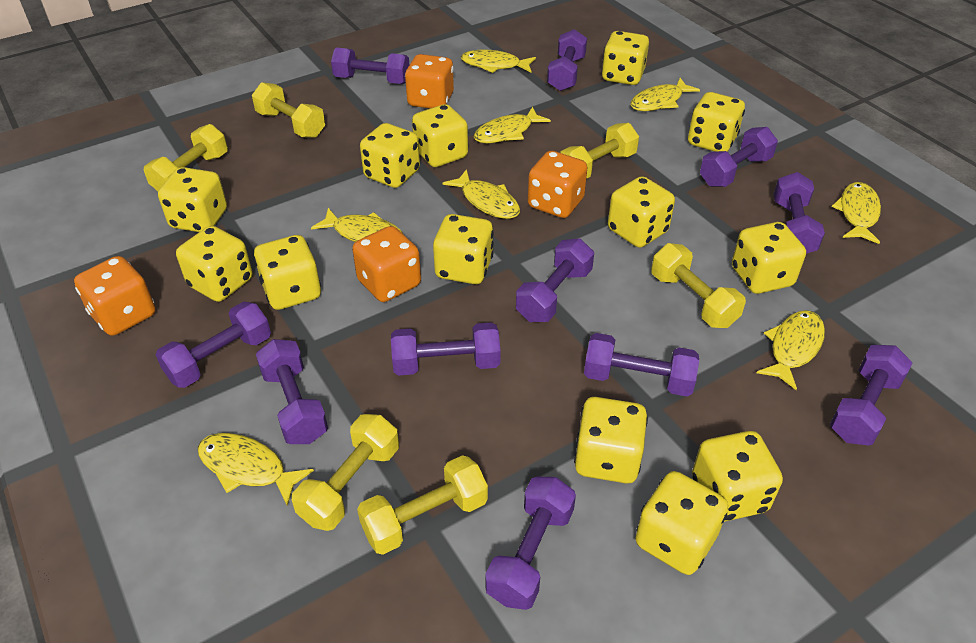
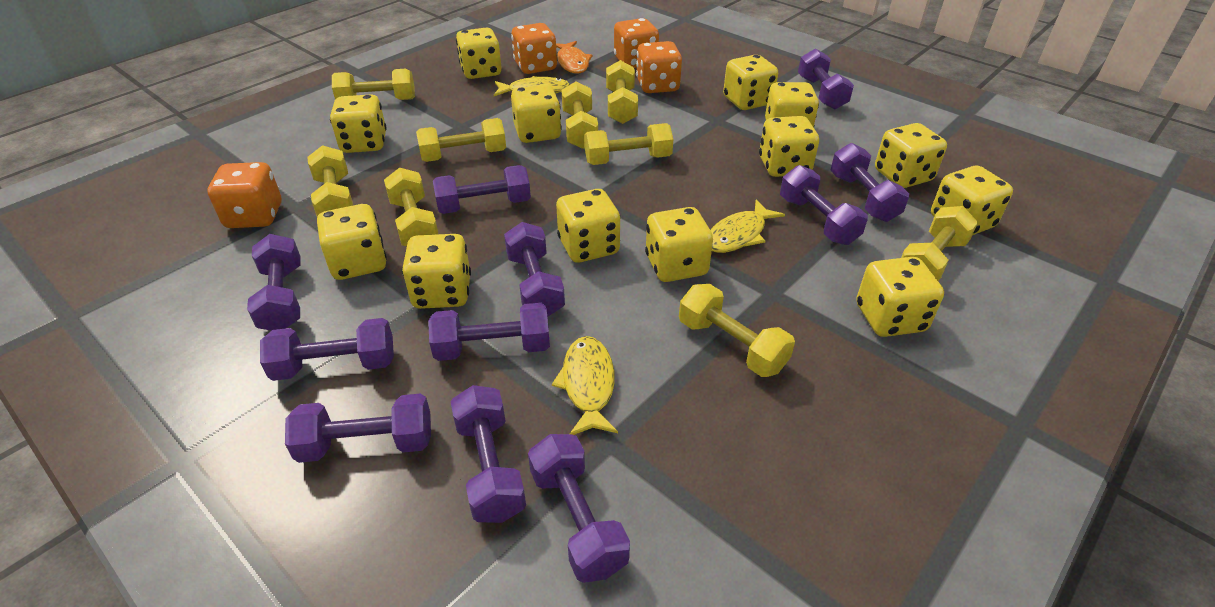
orange fish: 0 -> 1
yellow dumbbell: 6 -> 9
yellow fish: 8 -> 3

